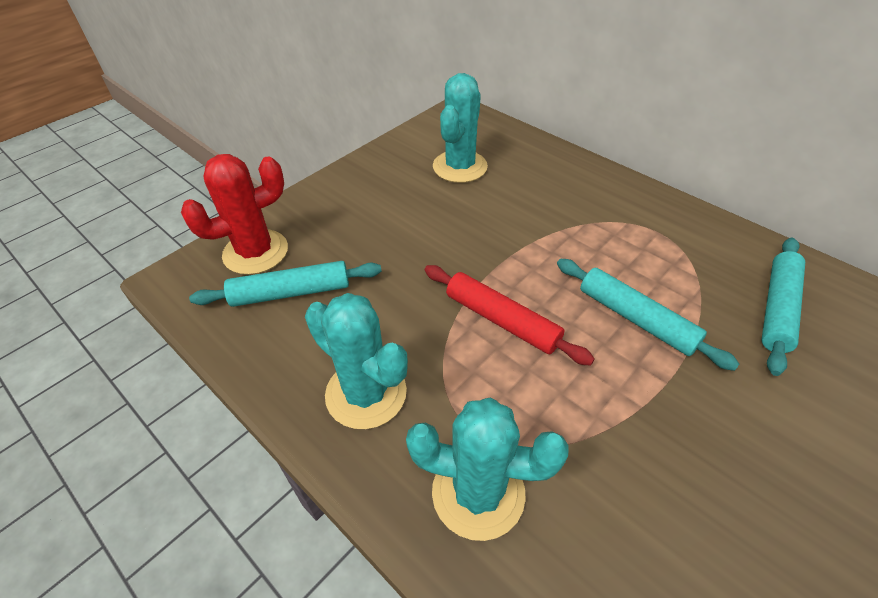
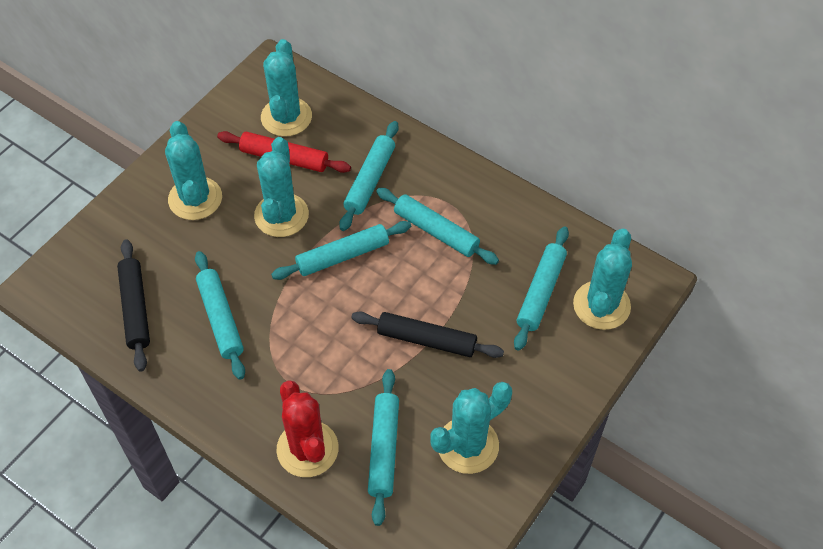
black rolling pin: 0 -> 2
turquoise cactus: 3 -> 5
turquoise rolling pin: 3 -> 6

